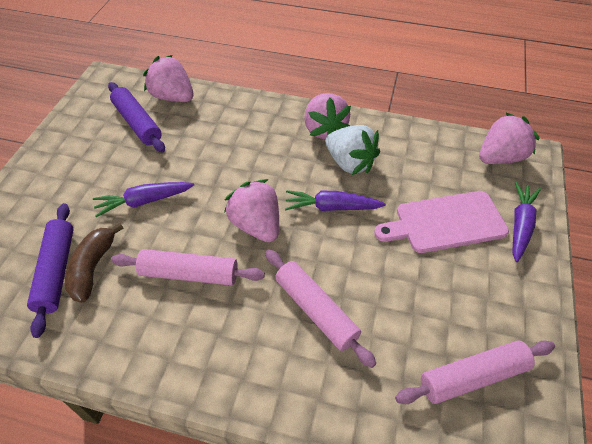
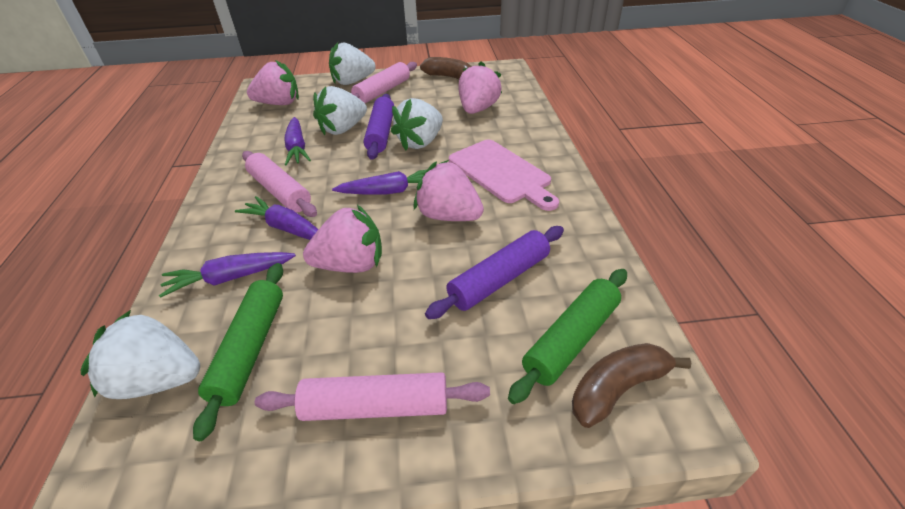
brown banana: 1 -> 2
green rolling pin: 0 -> 2
purple carrot: 3 -> 4
white strawberry: 1 -> 4

